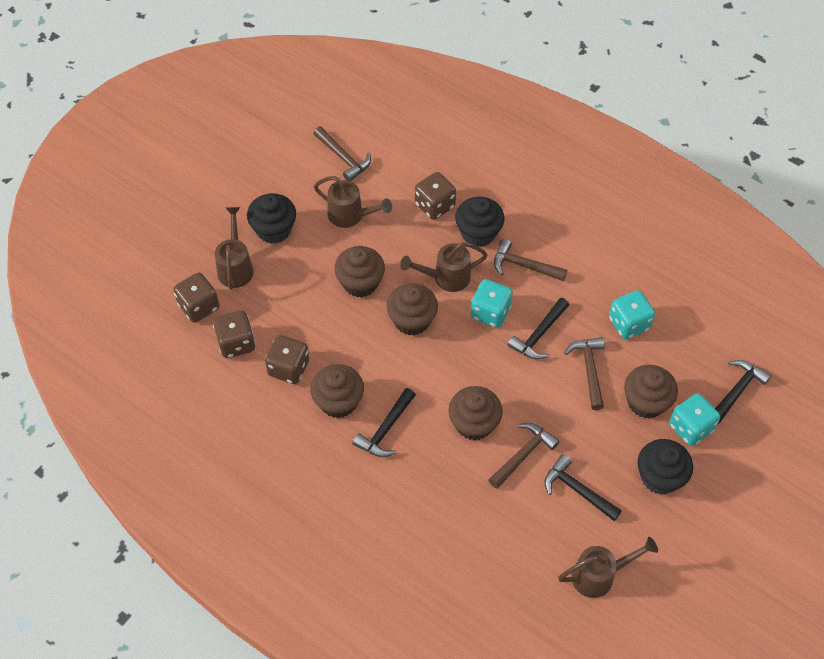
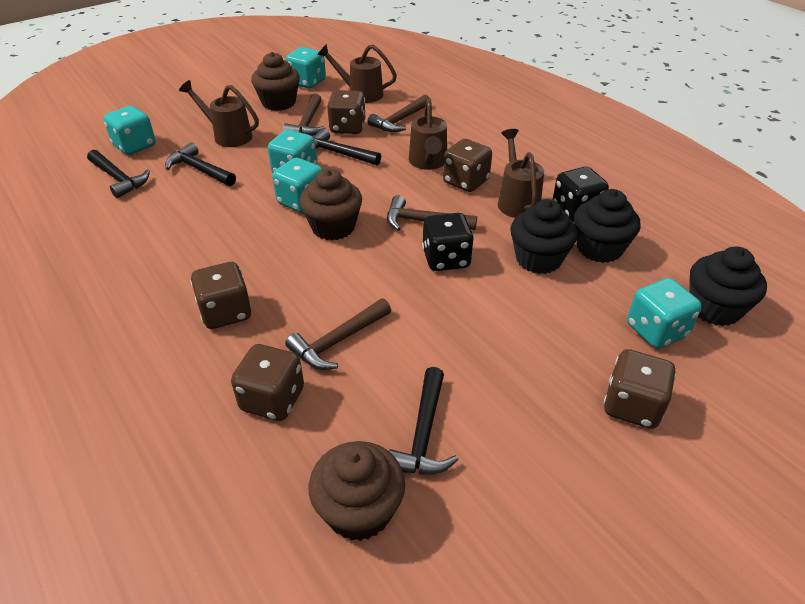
black dice: 0 -> 2
brown cupcake: 5 -> 3
brown dice: 4 -> 5
turquoise dice: 3 -> 5

